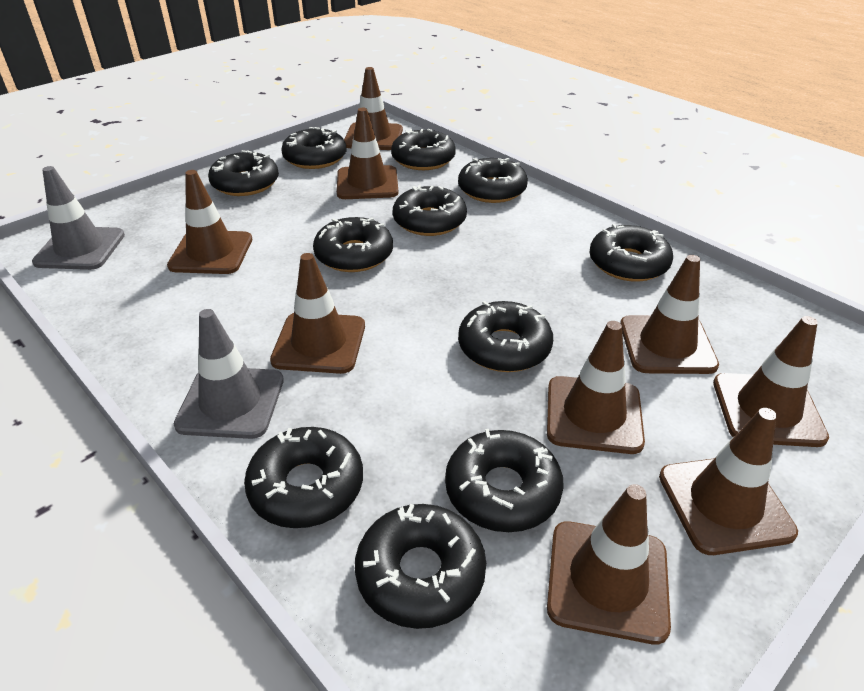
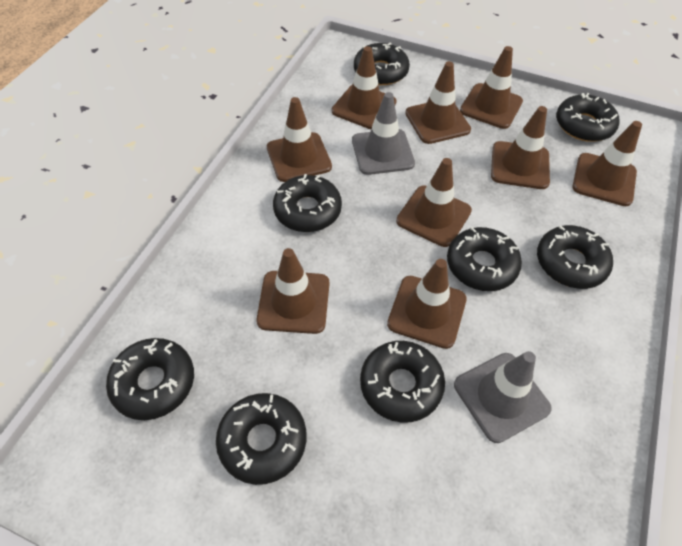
black donut: 11 -> 8

